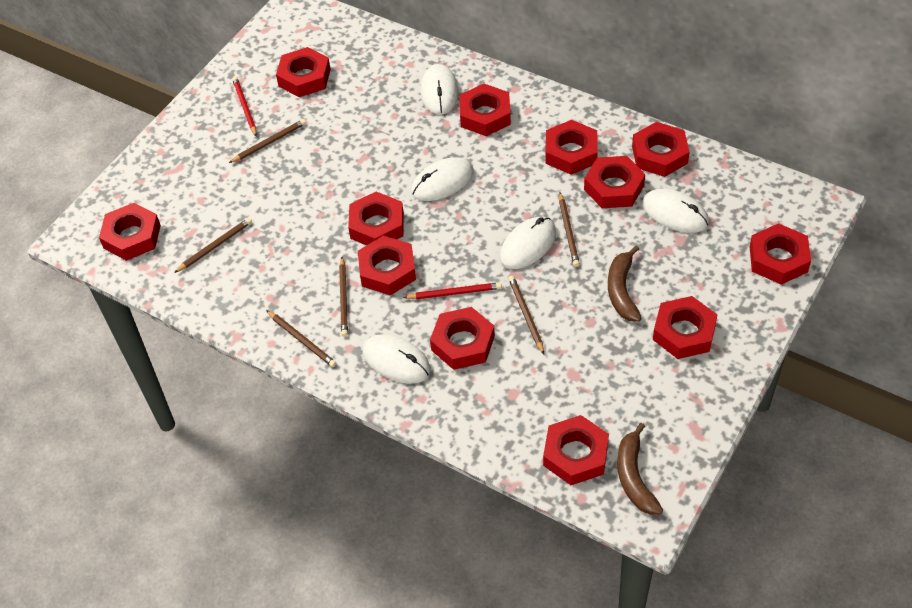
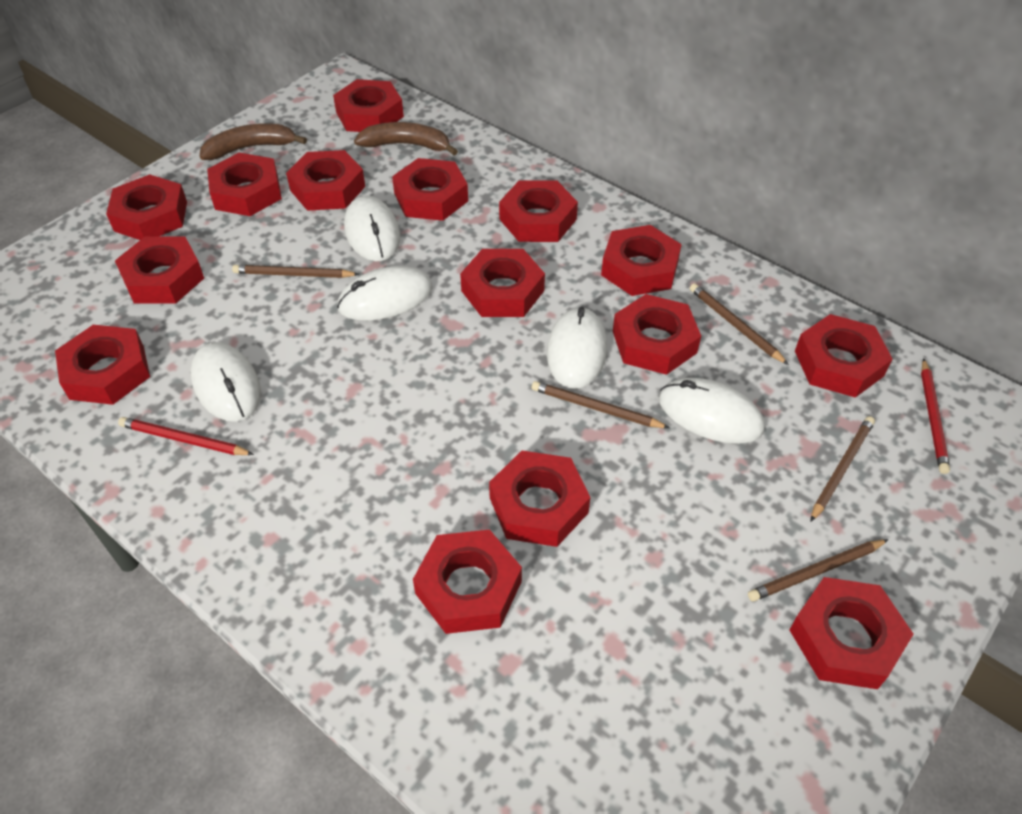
brown pencil: 6 -> 5
red nut: 12 -> 15

